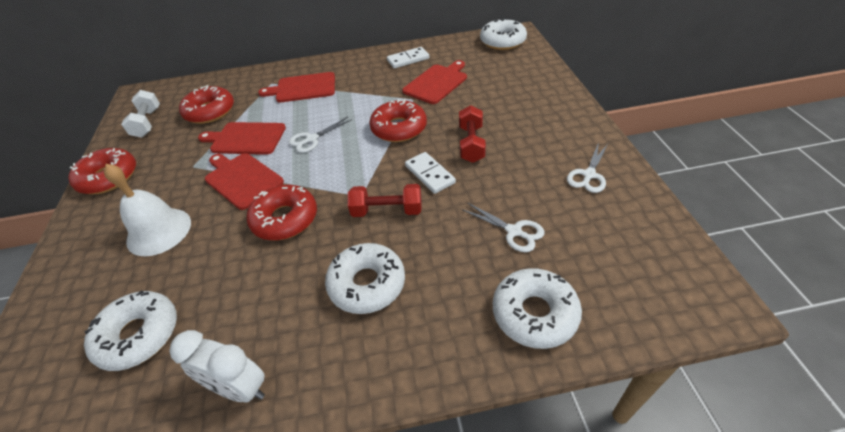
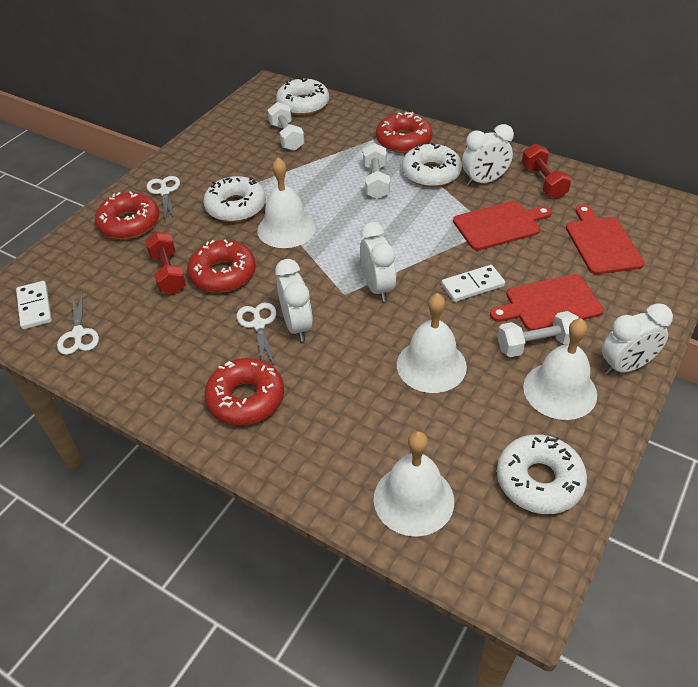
red cutting board: 4 -> 3
white bell: 1 -> 4
white clock: 1 -> 4
white dumbbell: 1 -> 3

